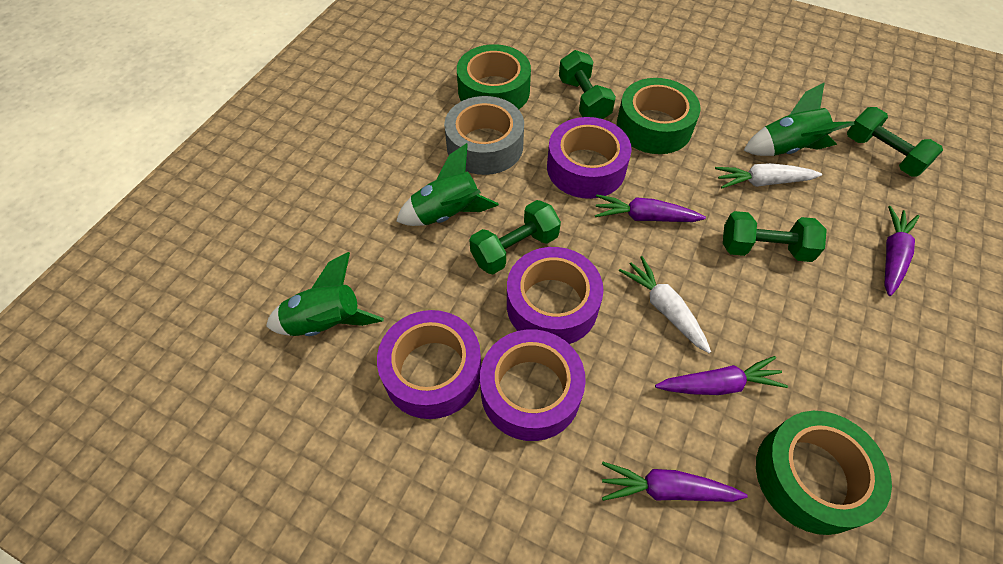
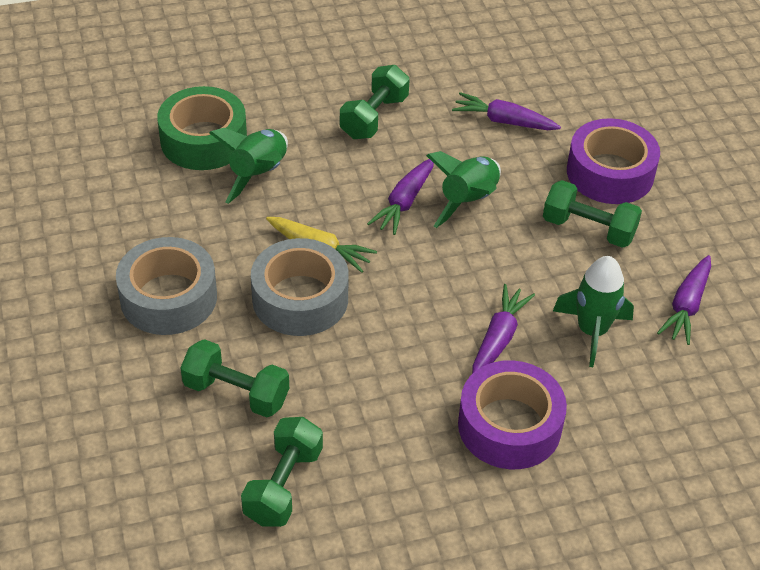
green tape: 3 -> 1
grey tape: 1 -> 2
purple tape: 4 -> 2
white carrot: 2 -> 0
yellow carrot: 0 -> 1

